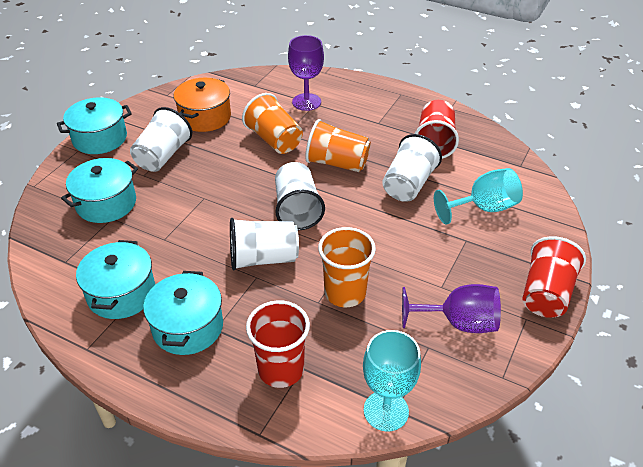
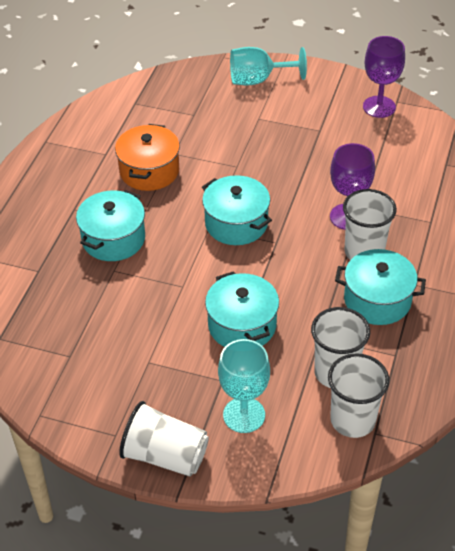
orange cup: 3 -> 0
red cup: 3 -> 0

